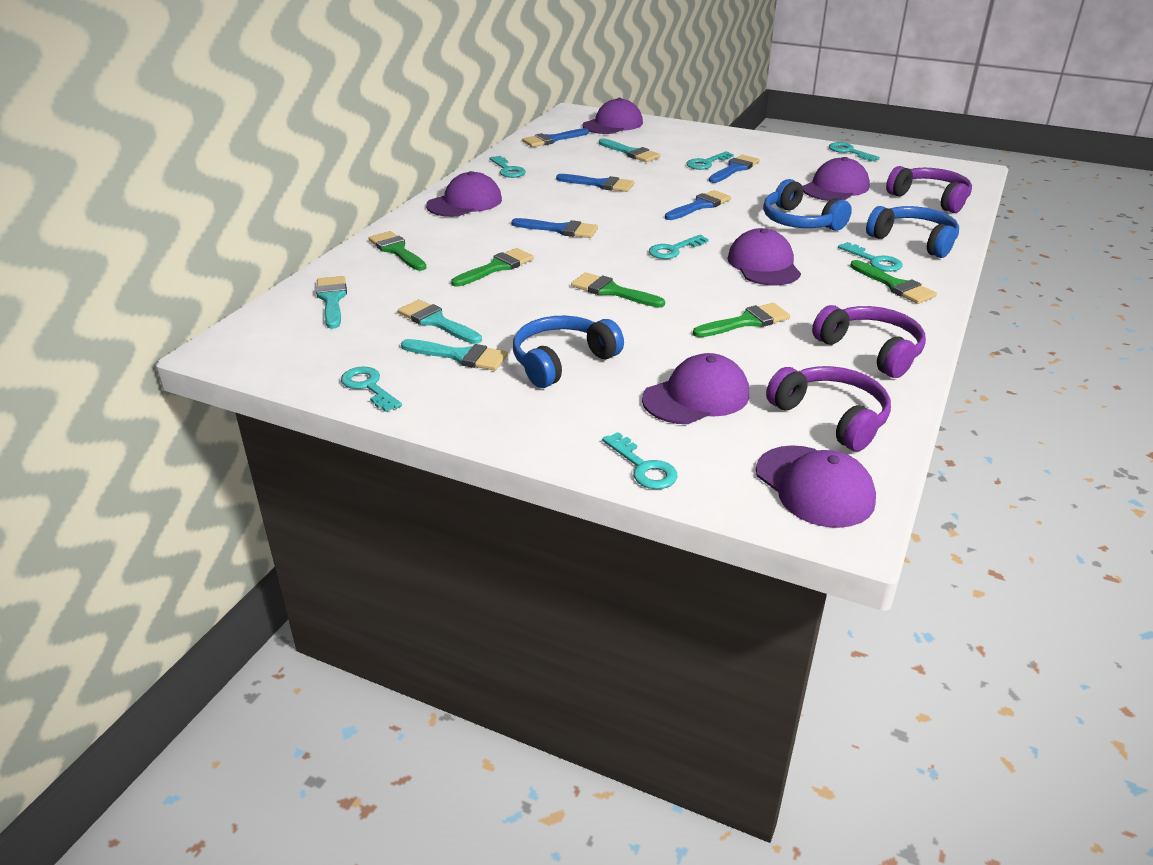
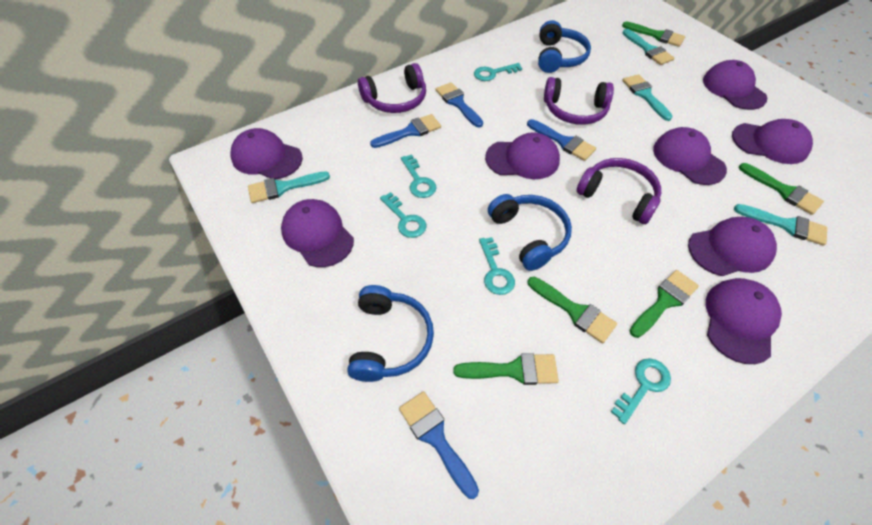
blue brush: 5 -> 4
purple cap: 6 -> 8
turquoise key: 7 -> 5

